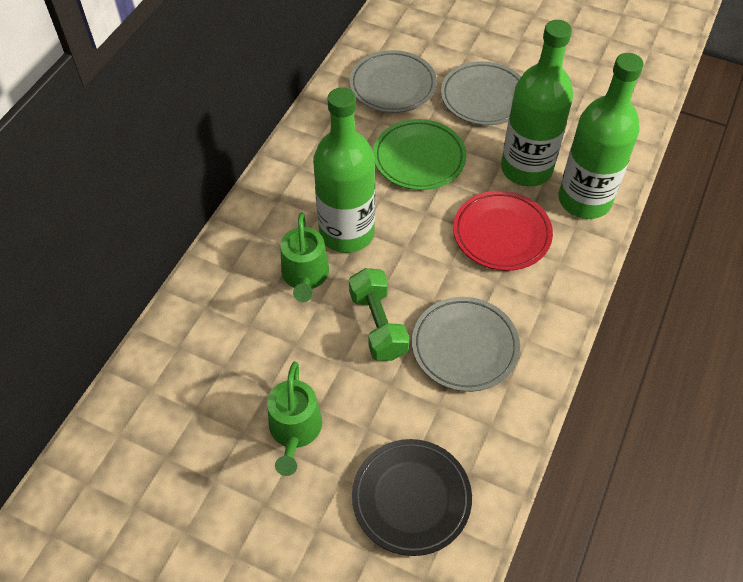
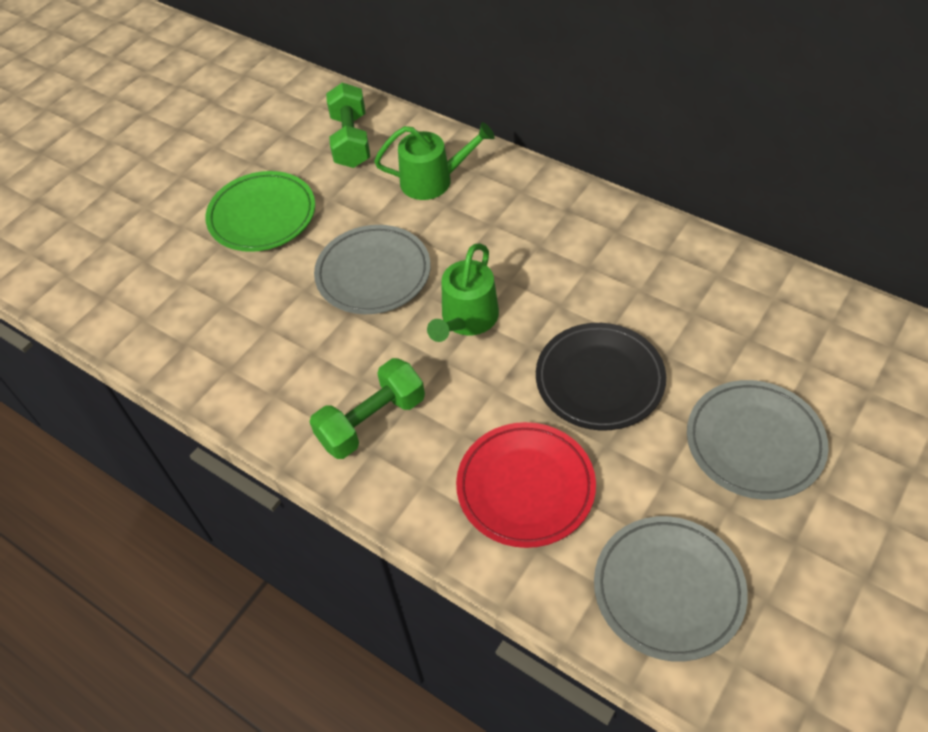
green bottle: 3 -> 0
green dumbbell: 1 -> 2

